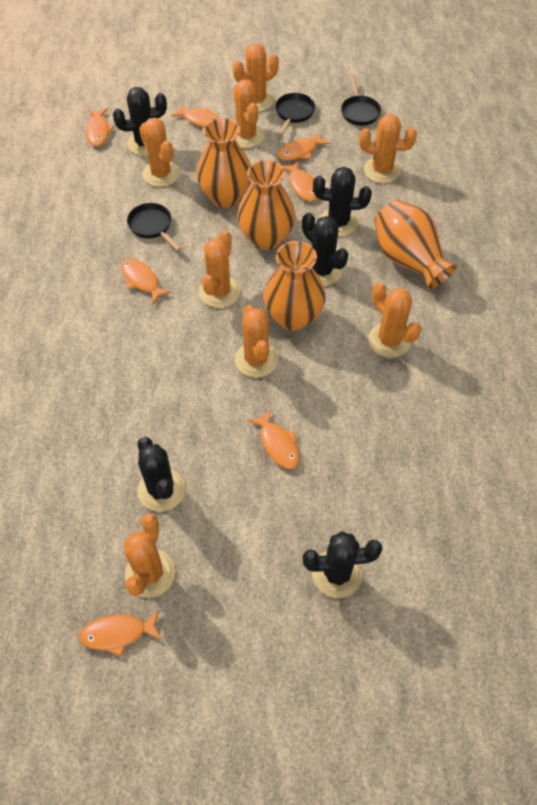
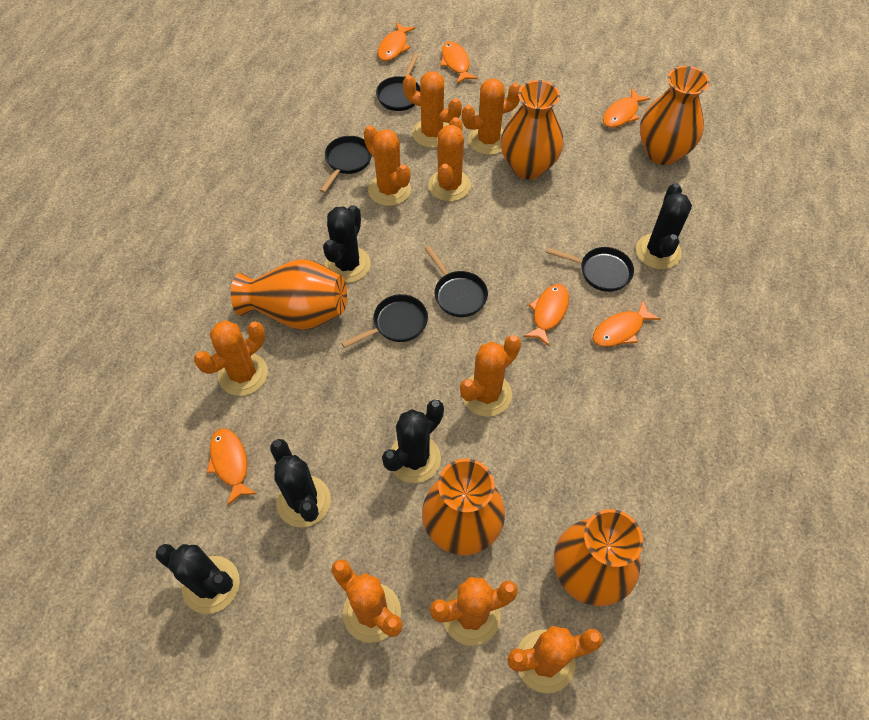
black pan: 3 -> 5
orange cactus: 8 -> 9
orange fish: 7 -> 6
orange vase: 4 -> 5

